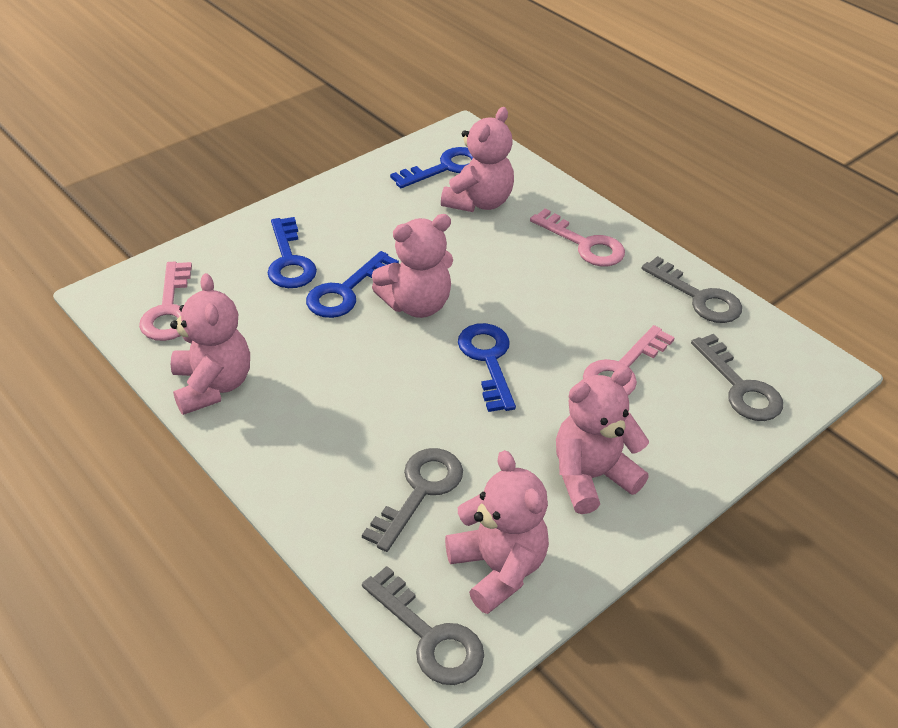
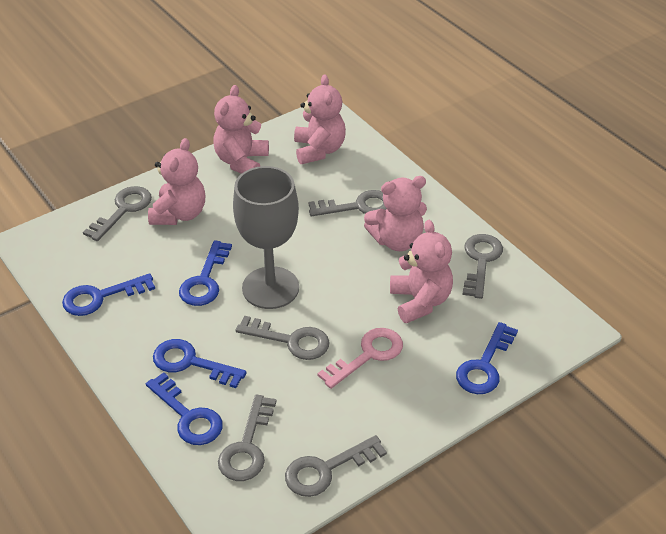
blue key: 4 -> 5
grey goblet: 0 -> 1
grey key: 4 -> 6
pink key: 3 -> 1

